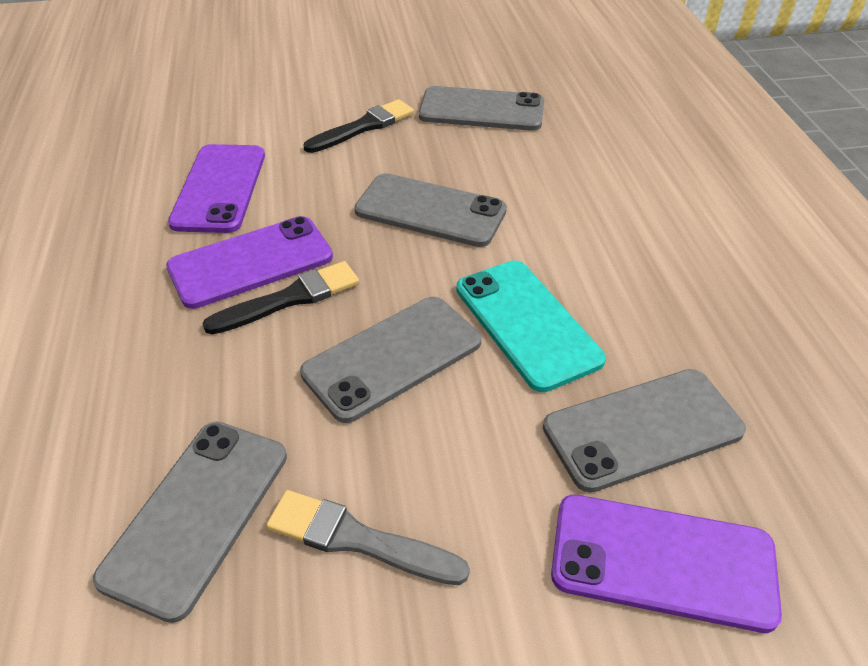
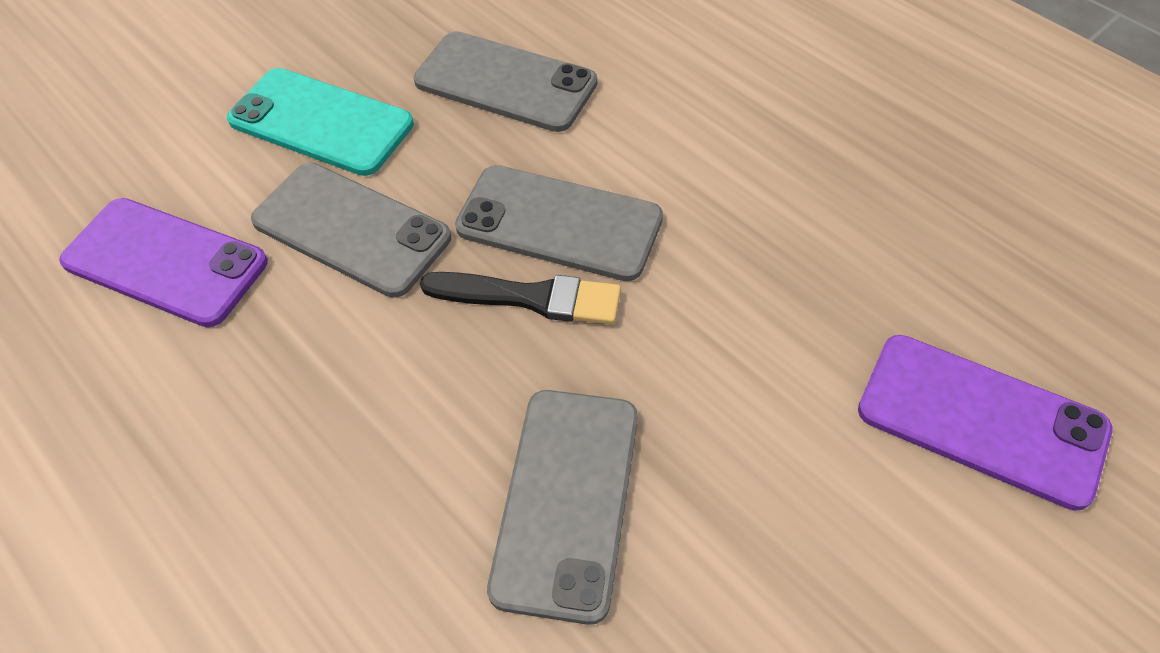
black brush: 2 -> 1
grey brush: 1 -> 0
grey phone: 5 -> 4
purple phone: 3 -> 2

